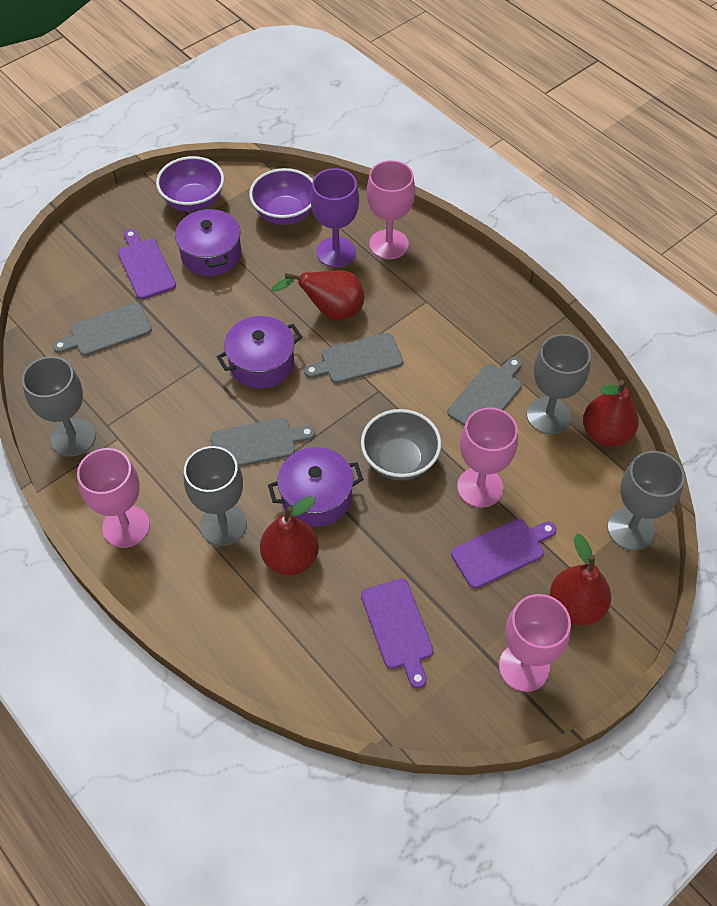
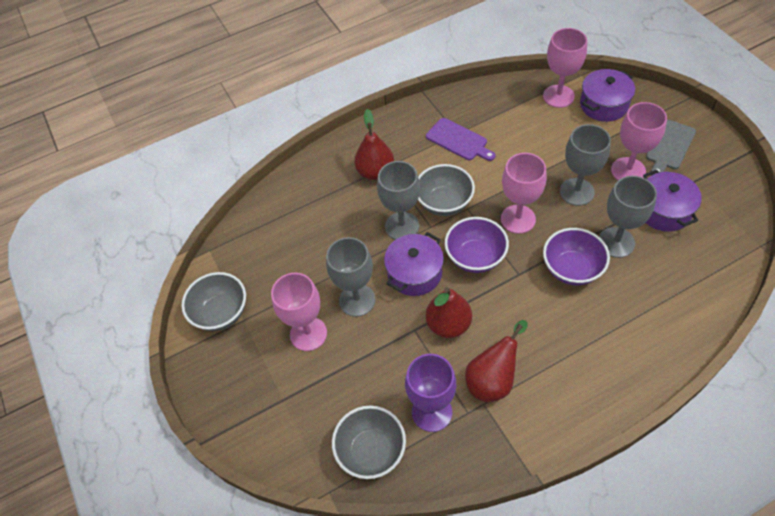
grey bowl: 1 -> 3
grey cutting board: 4 -> 1
purple cutting board: 3 -> 1
red pear: 4 -> 3

